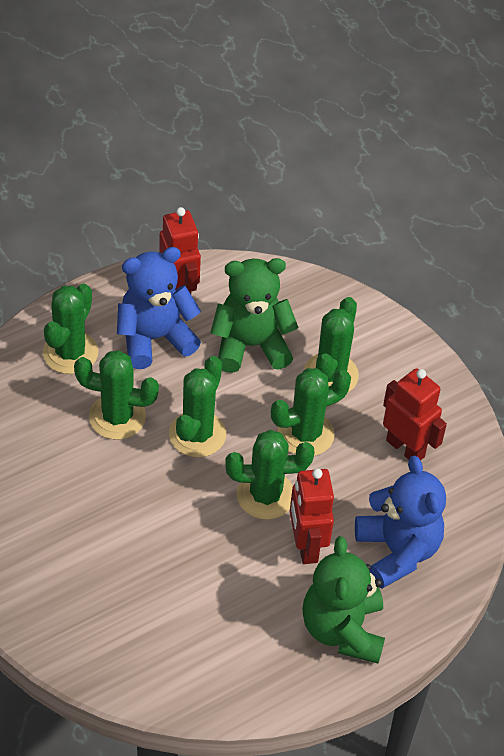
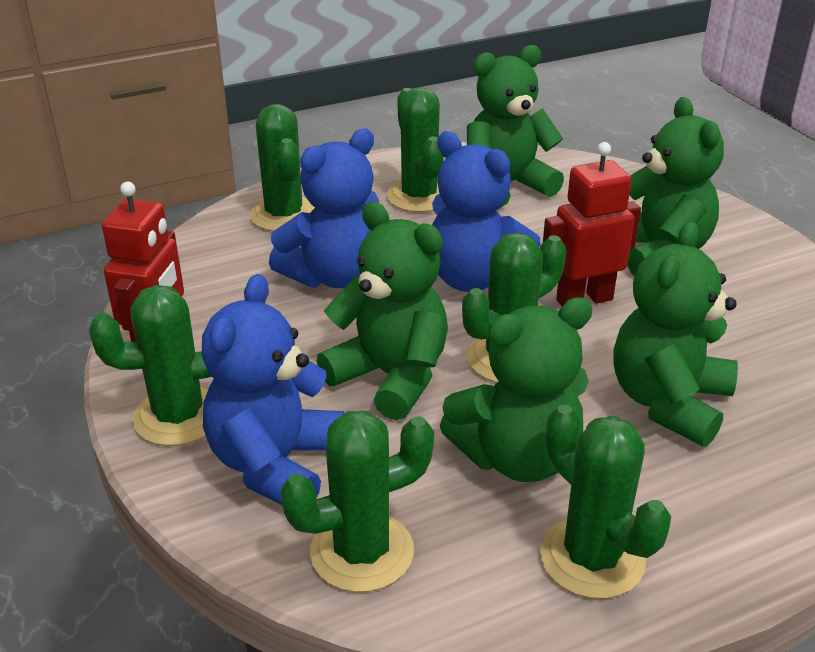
blue teddy bear: 2 -> 3
green teddy bear: 2 -> 5
red robot: 3 -> 2

